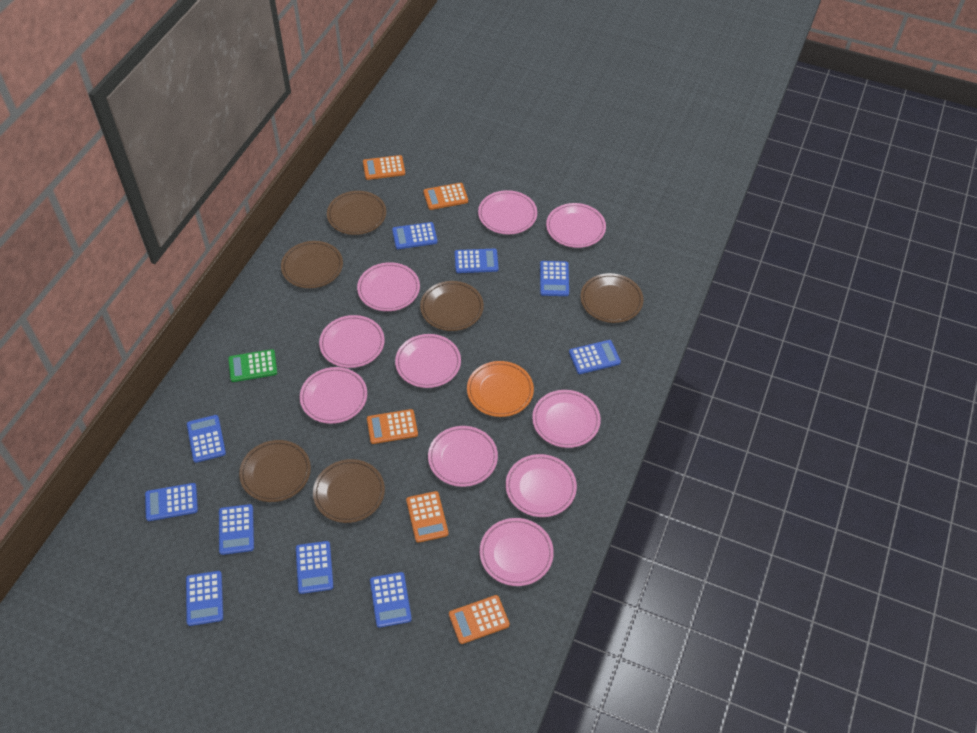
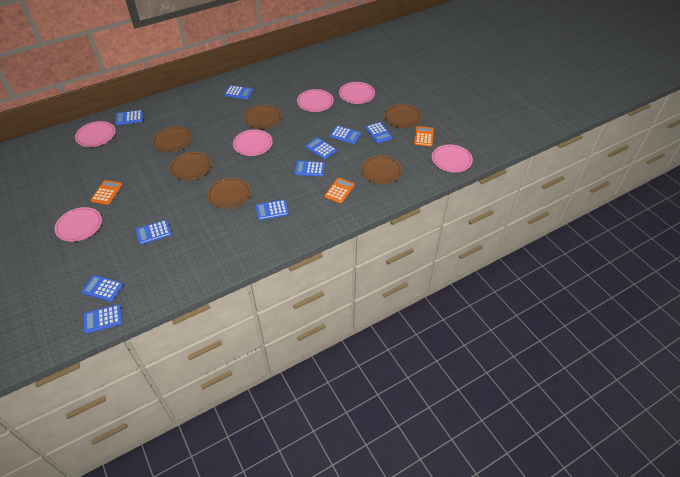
green calculator: 1 -> 0
orange calculator: 5 -> 3
orange plate: 1 -> 0
pink plate: 10 -> 6

